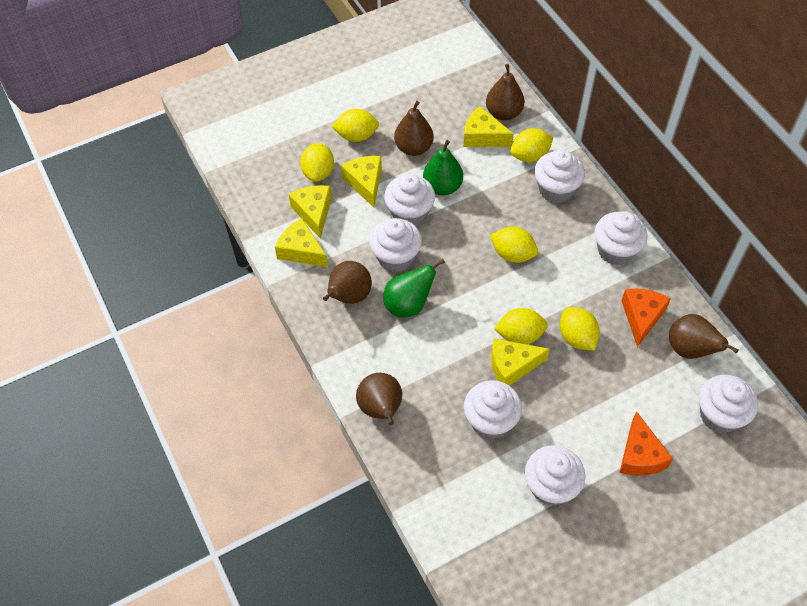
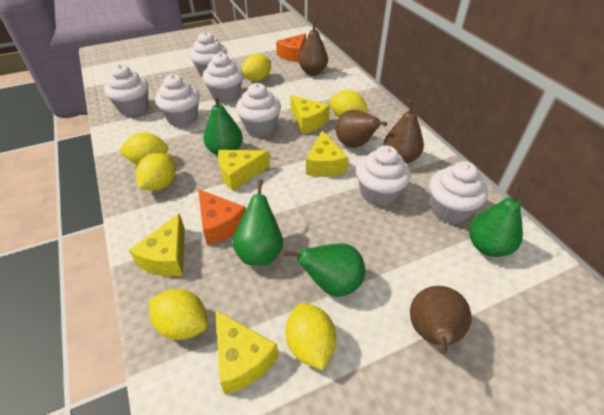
brown pear: 5 -> 4
green pear: 2 -> 4

